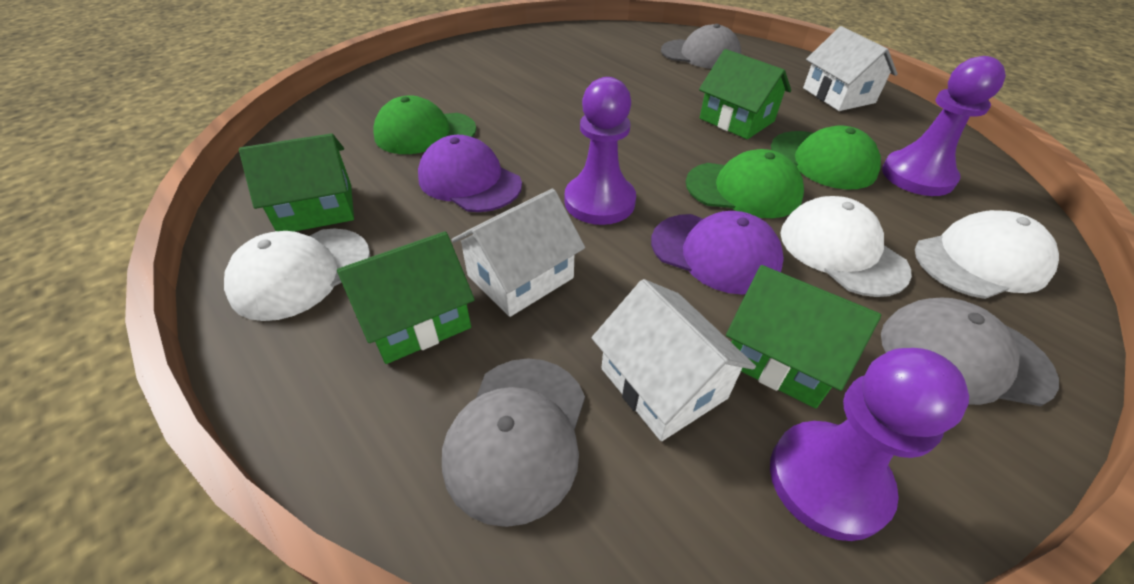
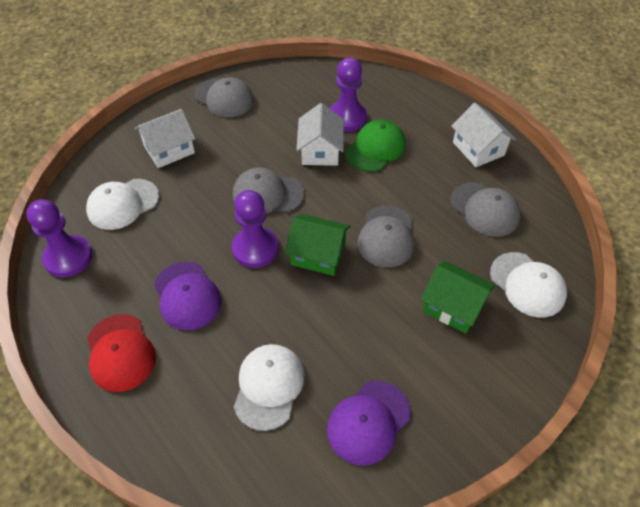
green cap: 3 -> 1
green house: 4 -> 2
grey cap: 3 -> 4
red cap: 0 -> 1

